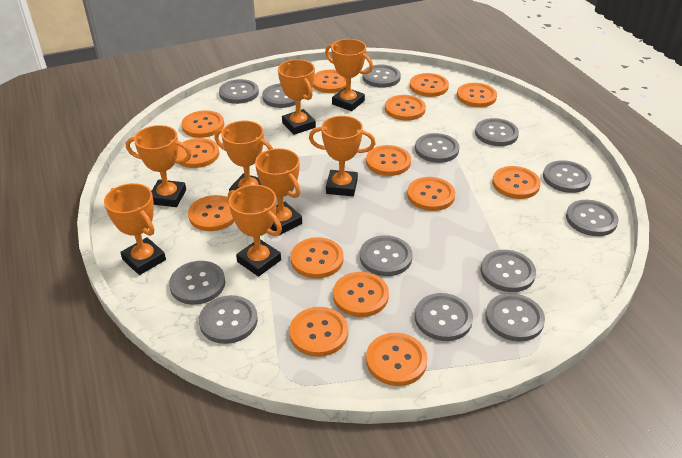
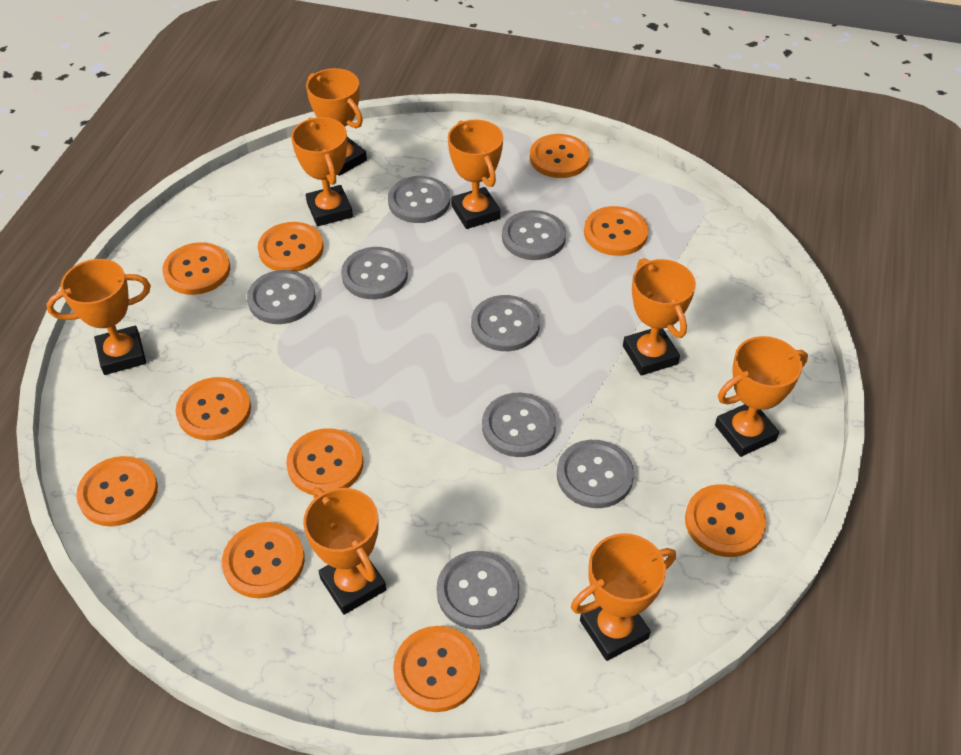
grey button: 13 -> 8
orange button: 14 -> 10

